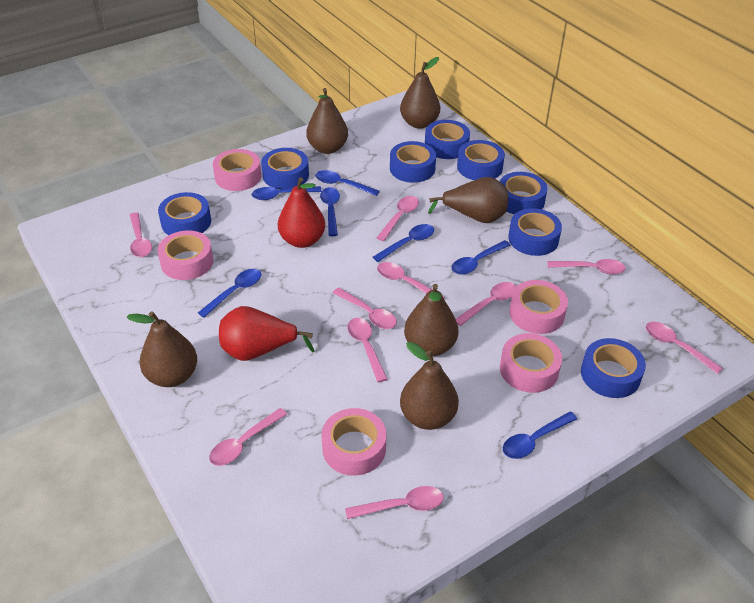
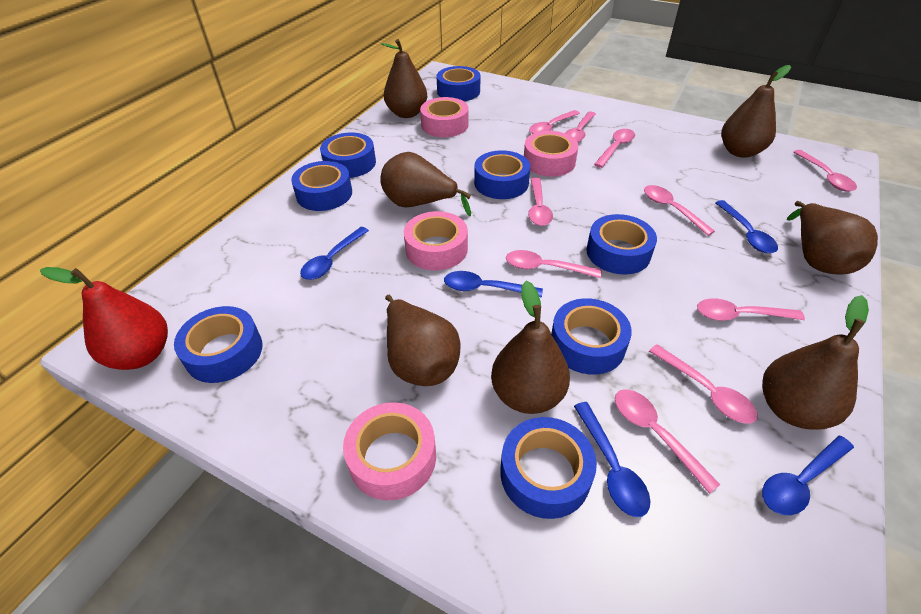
blue spoon: 7 -> 5
brown pear: 6 -> 7
pink tape: 5 -> 4
red pear: 2 -> 1

